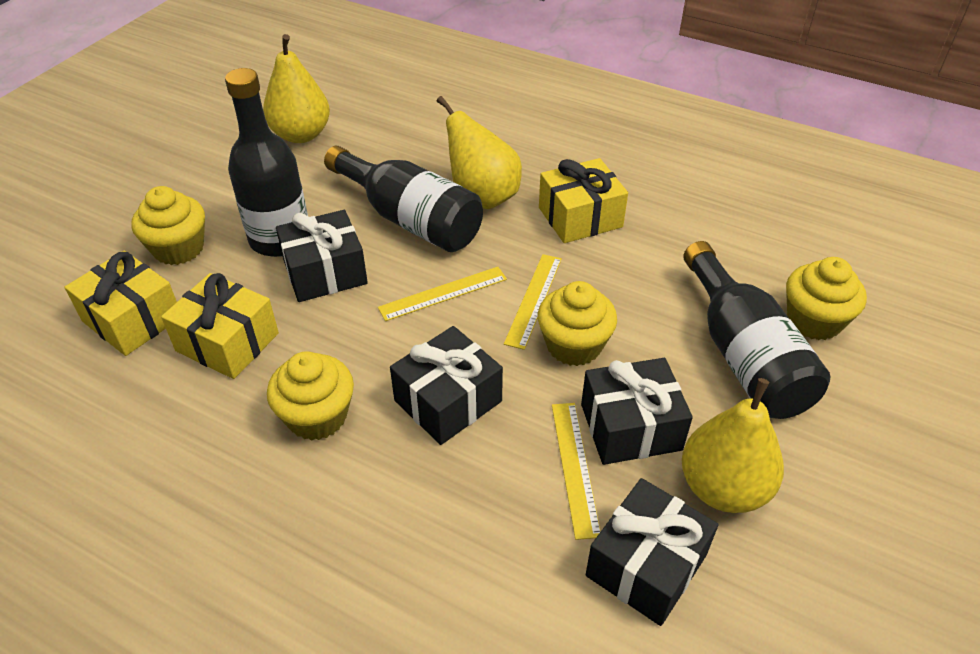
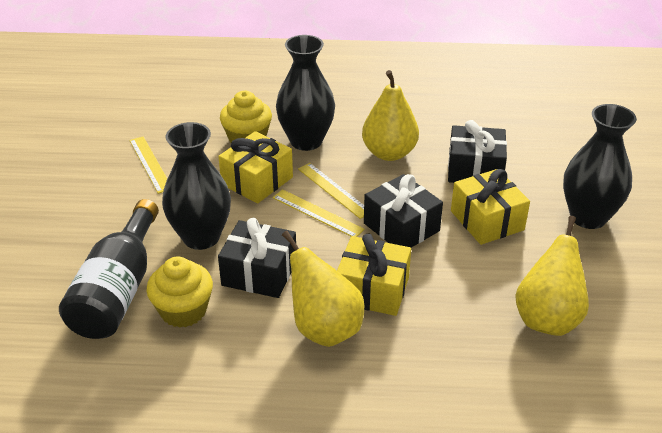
black bottle: 3 -> 1
black gift: 4 -> 3
black vase: 0 -> 3
yellow cupcake: 4 -> 2

